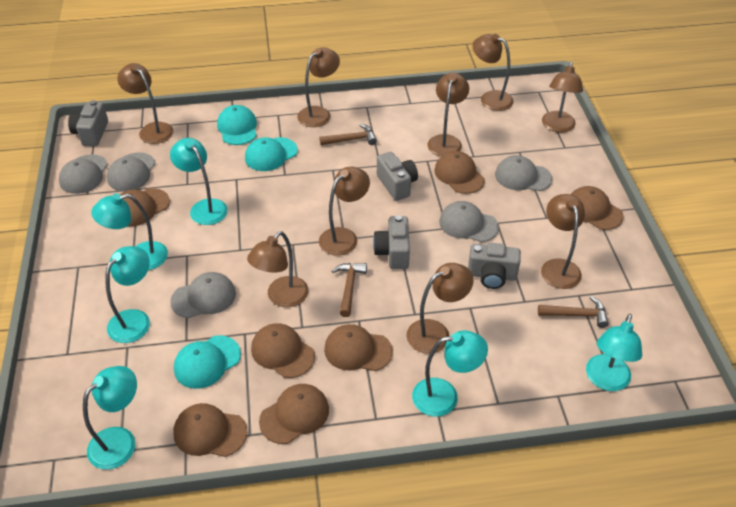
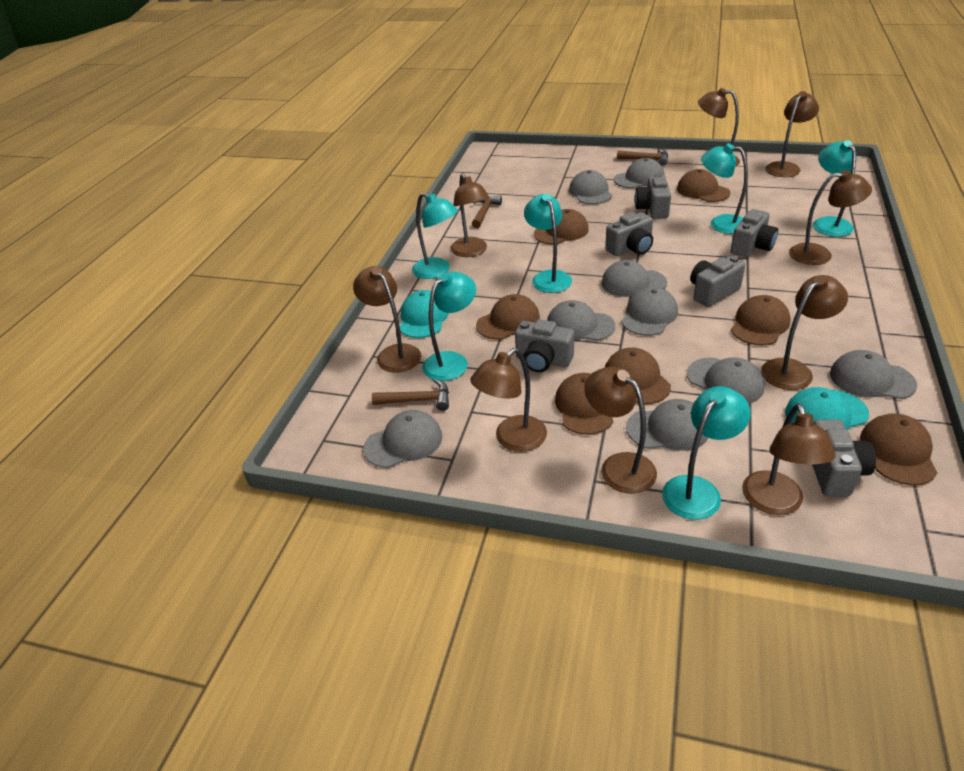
grey camera: 4 -> 6
grey cap: 5 -> 9
turquoise cap: 3 -> 2

